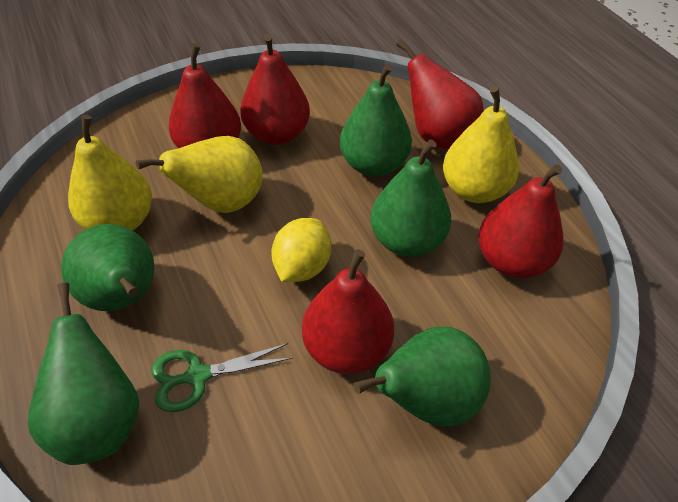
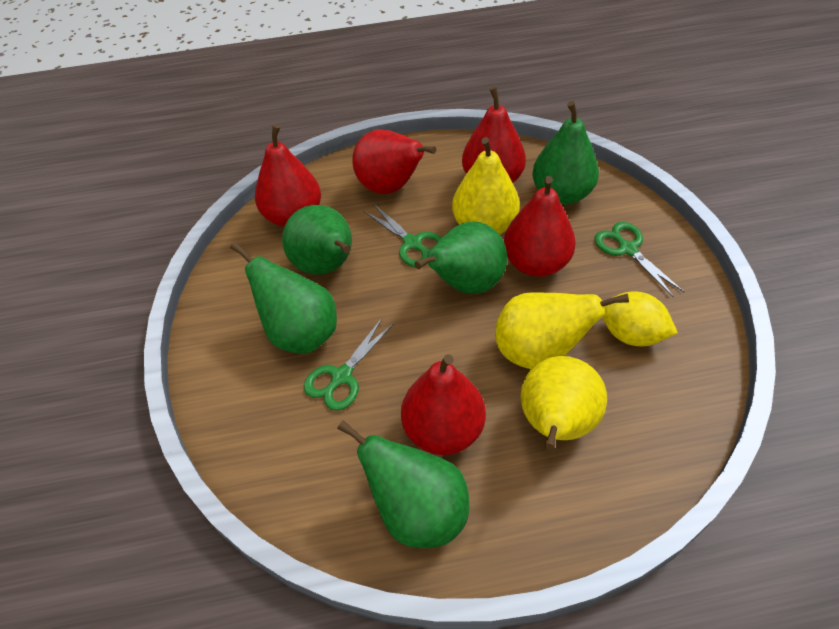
green scissors: 1 -> 3

